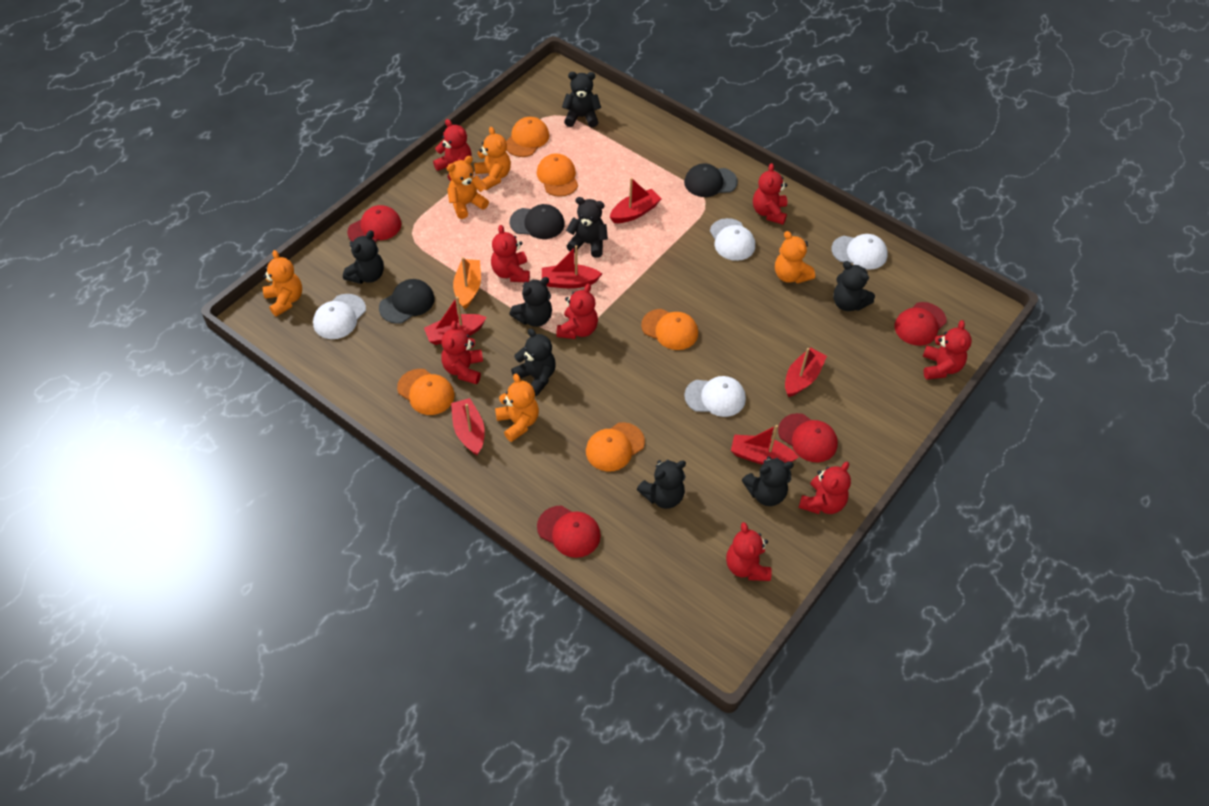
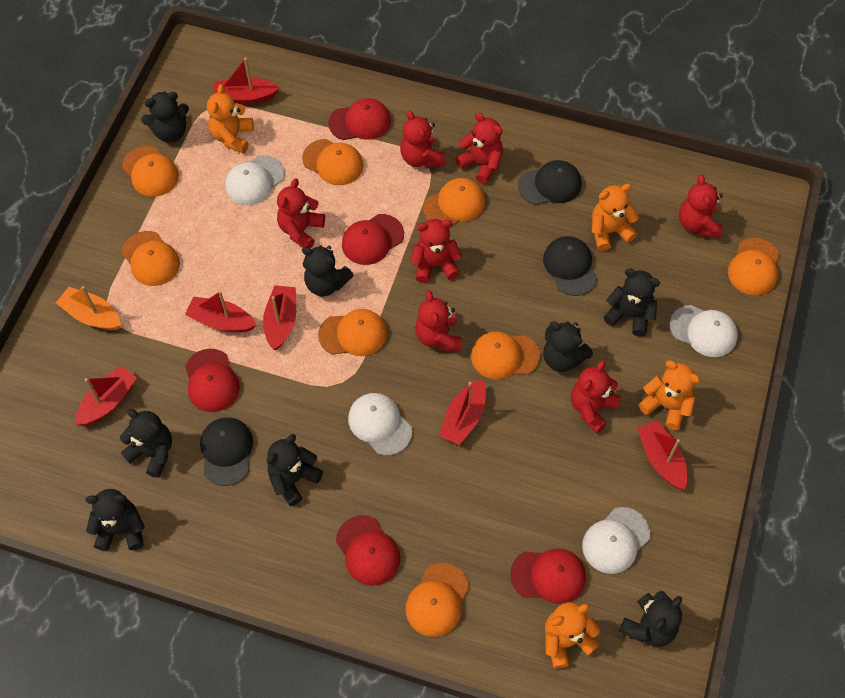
orange cap: 5 -> 8
orange teddy bear: 5 -> 4
red cap: 4 -> 5
red teddy bear: 8 -> 7

